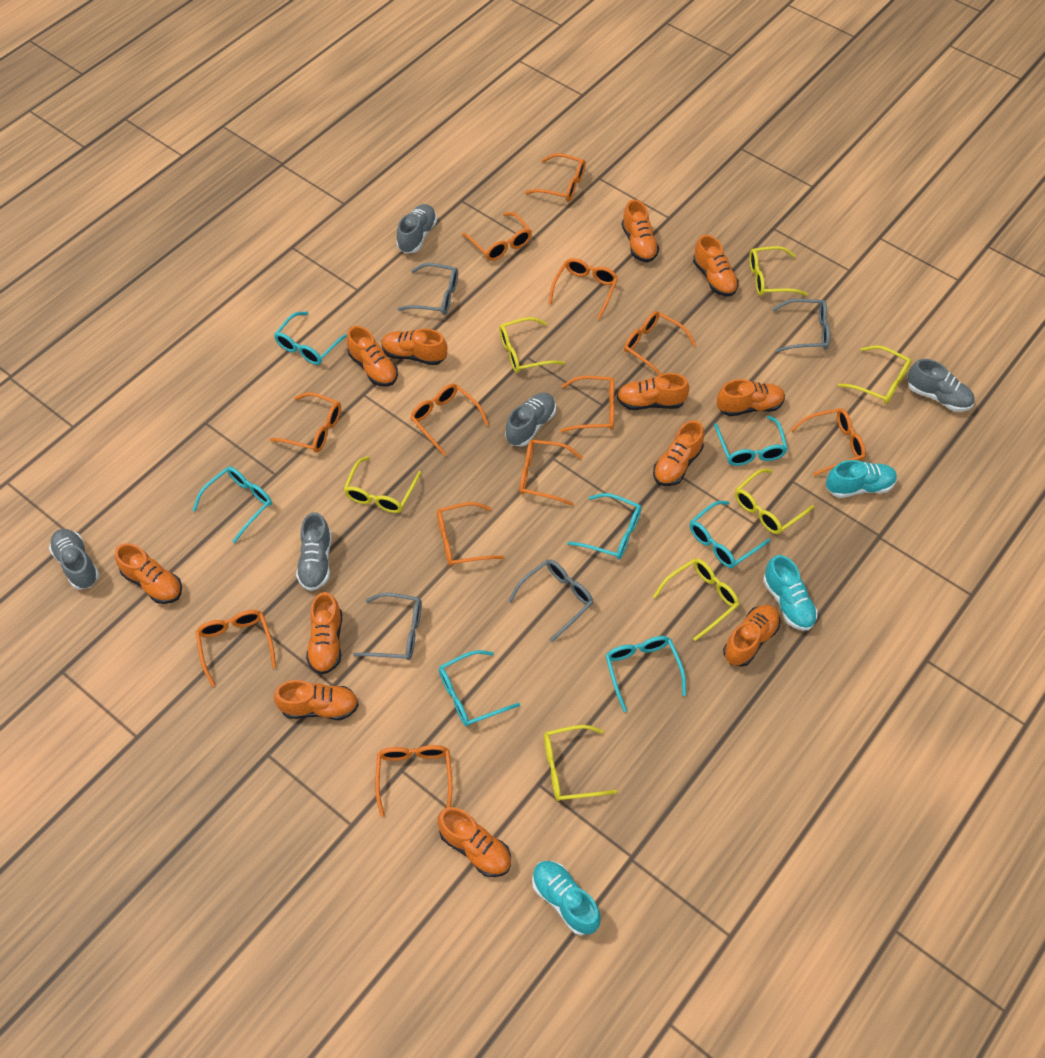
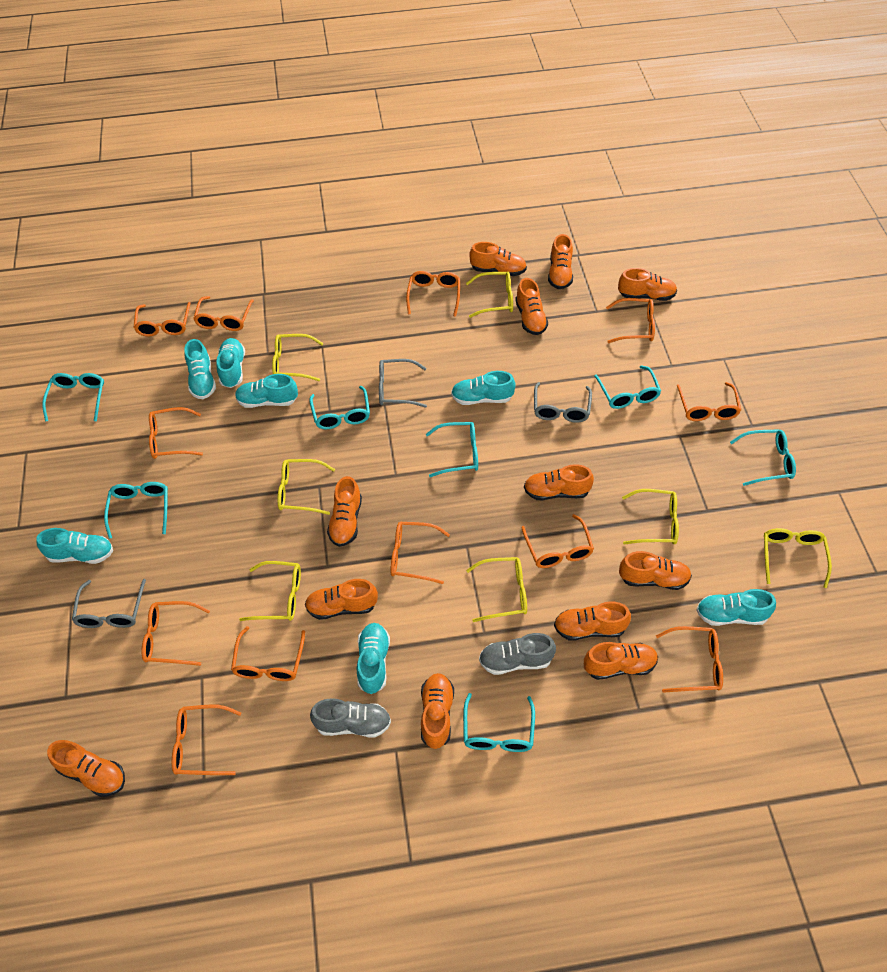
grey glasses: 4 -> 3
grey shoe: 5 -> 2
turquoise shoe: 3 -> 7

